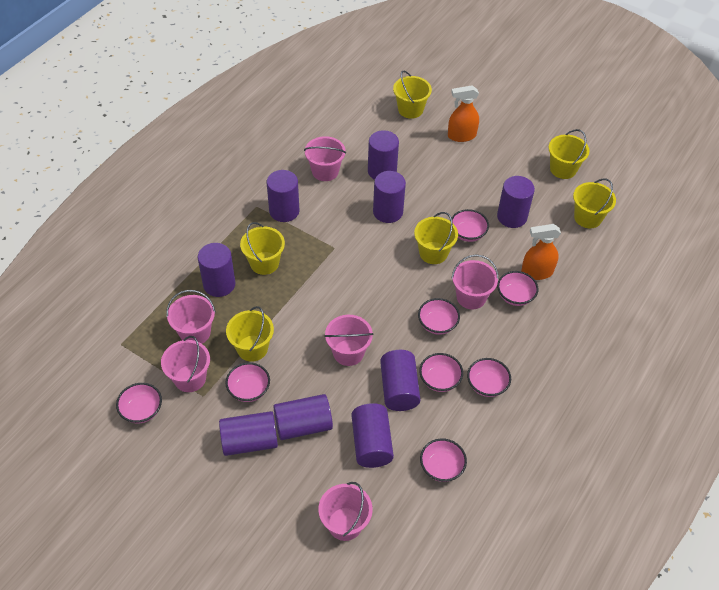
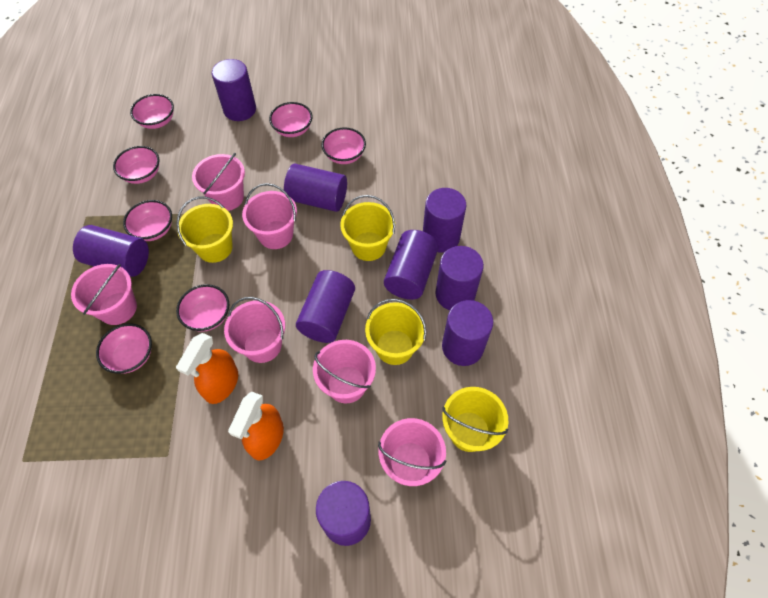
pink bowl: 8 -> 7
yellow bucket: 6 -> 4

